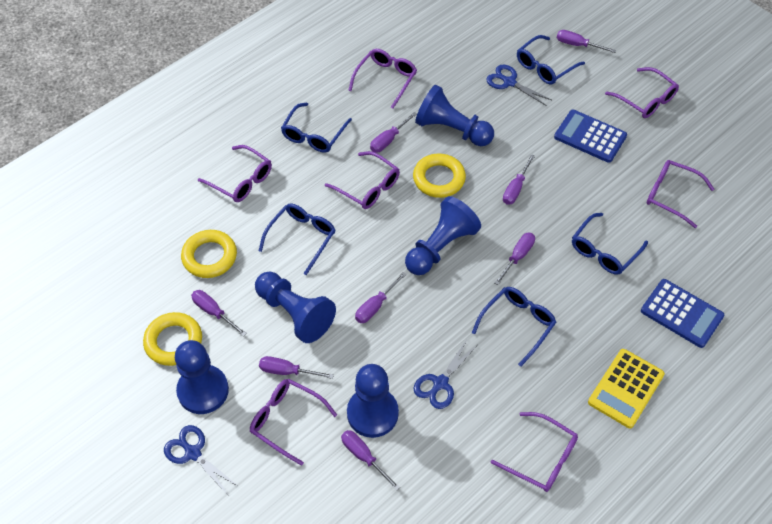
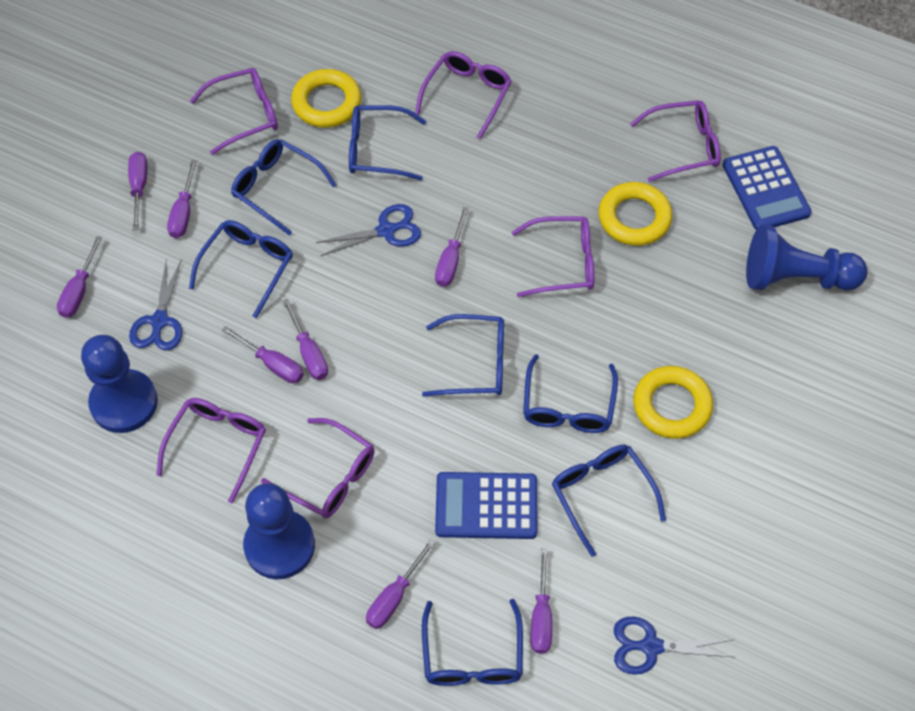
blue glasses: 5 -> 7
blue pawn: 5 -> 3
purple glasses: 7 -> 6
yellow calculator: 1 -> 0

